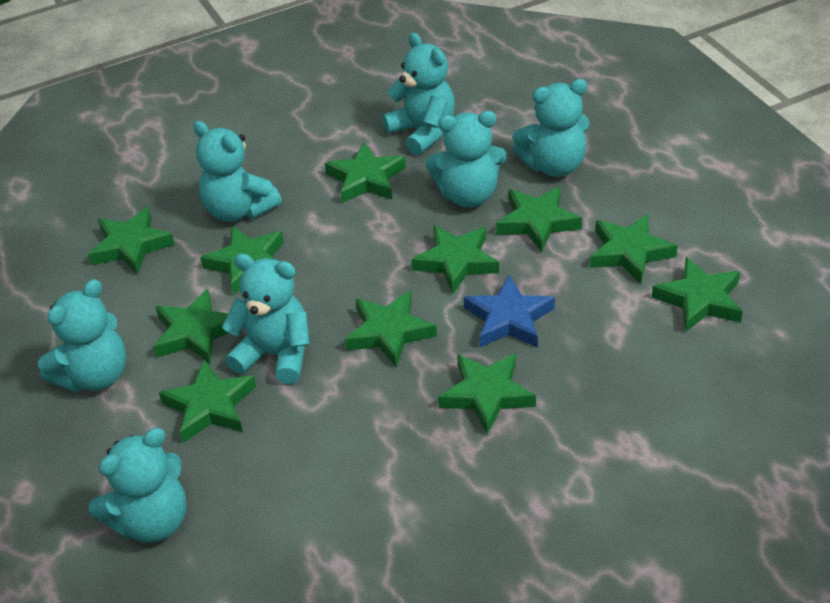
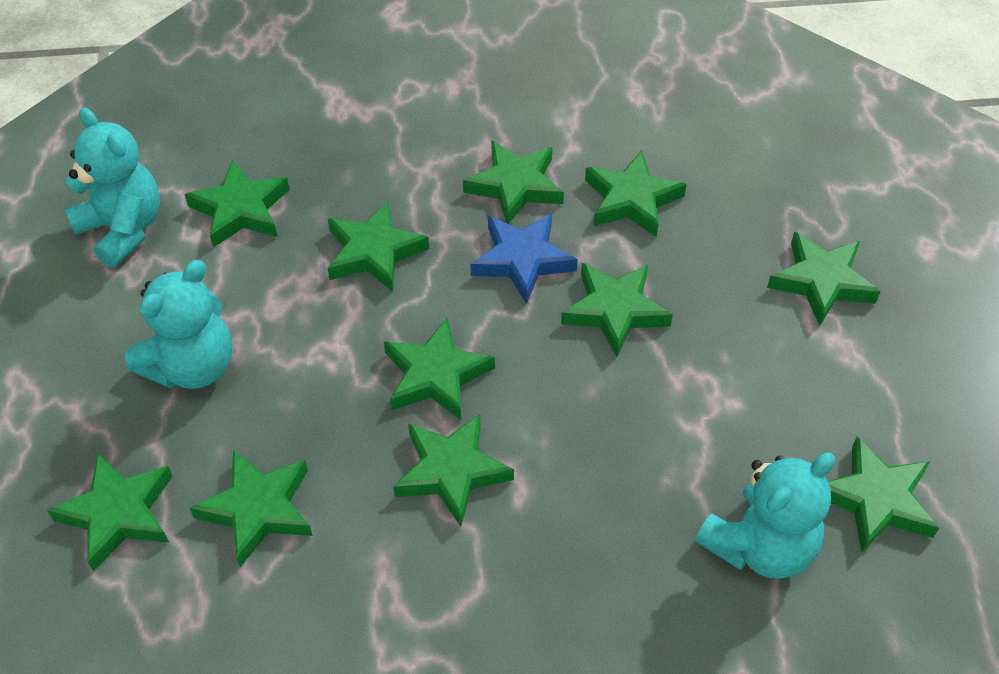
turquoise teddy bear: 7 -> 3

